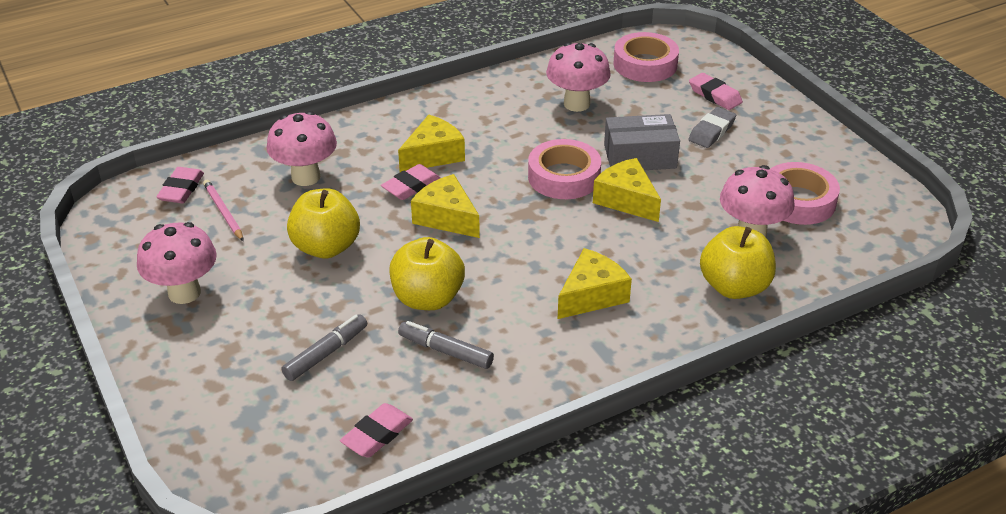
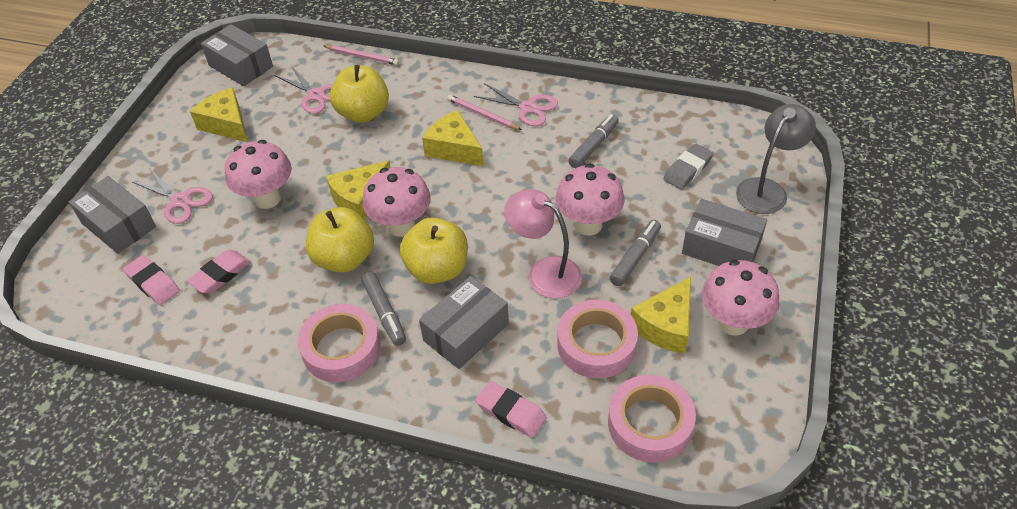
grey box: 1 -> 4
grey lamp: 0 -> 1
grey marker: 2 -> 3
pink eraser: 4 -> 3
pink lamp: 0 -> 1
pink pencil: 1 -> 2
pink scissors: 0 -> 3

